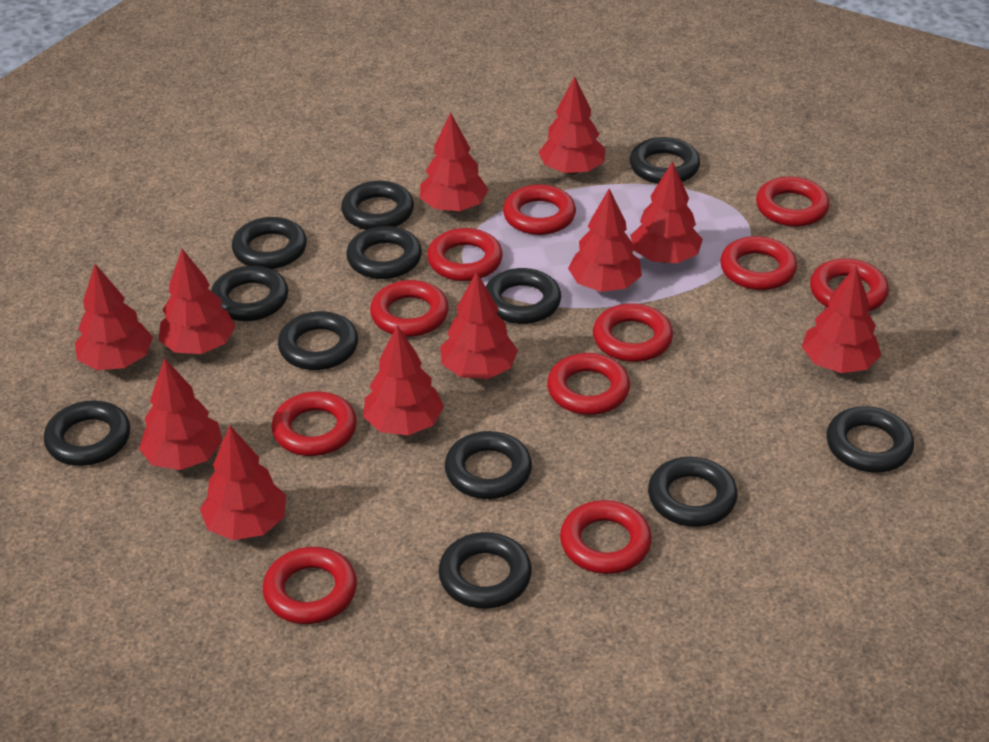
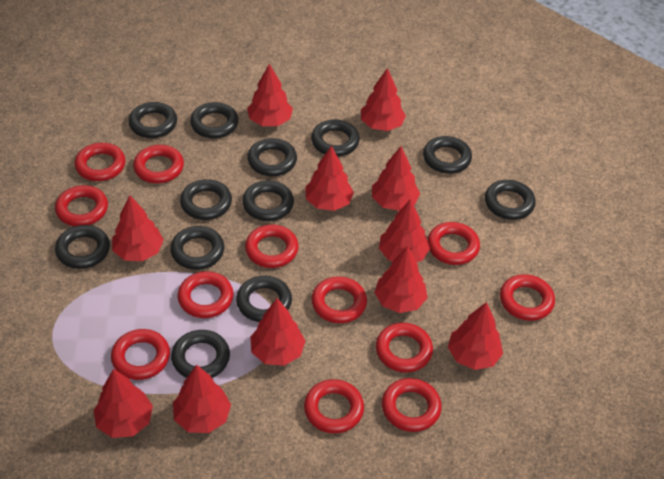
red ring: 11 -> 12

